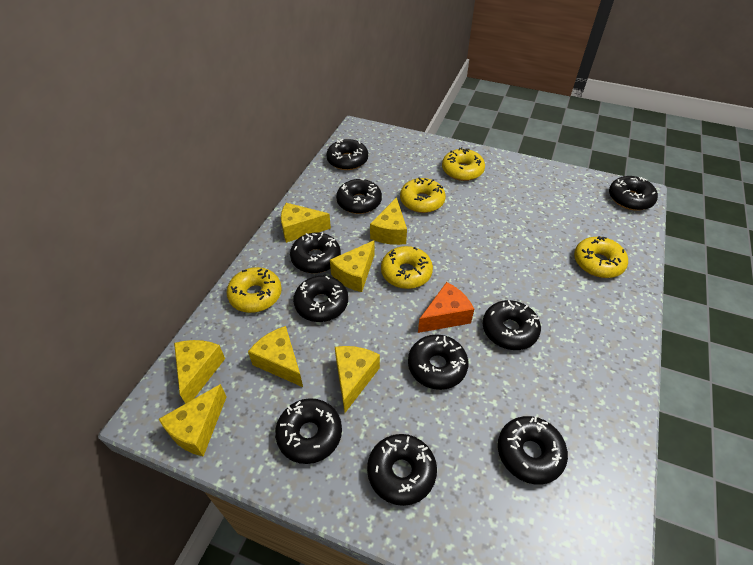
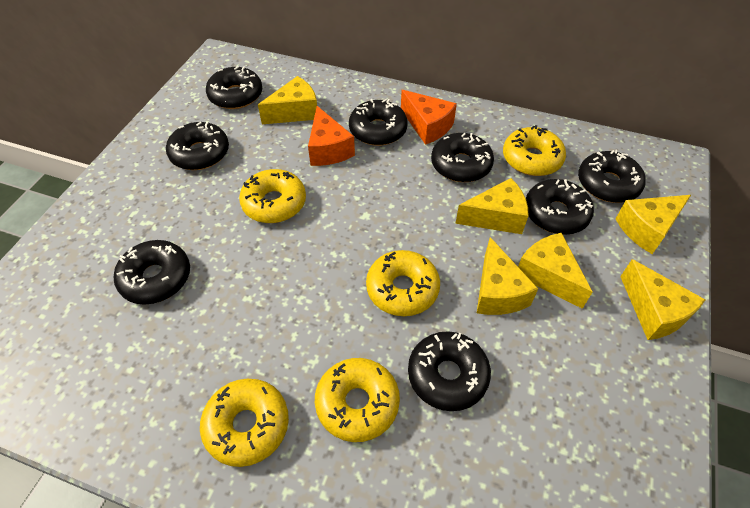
black donut: 10 -> 8
orange cheese: 1 -> 2
yellow cheese: 7 -> 6

